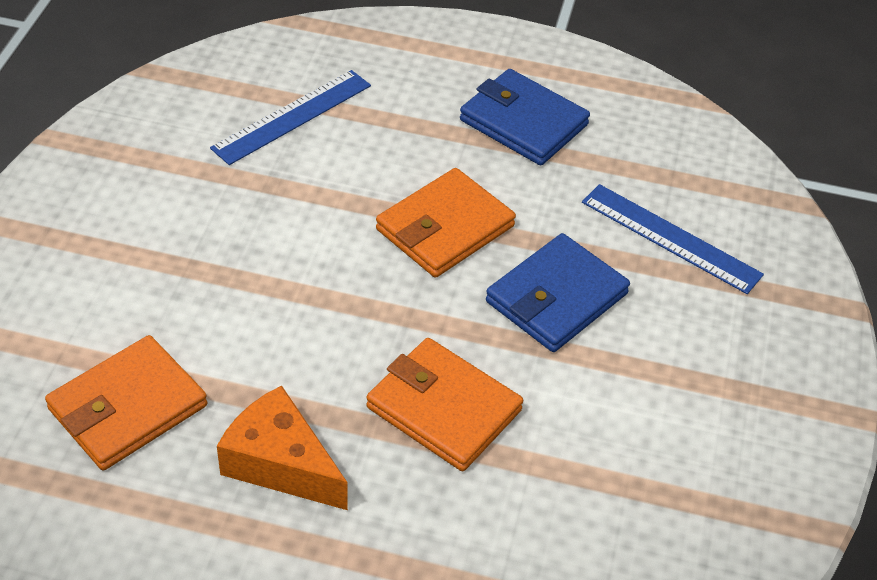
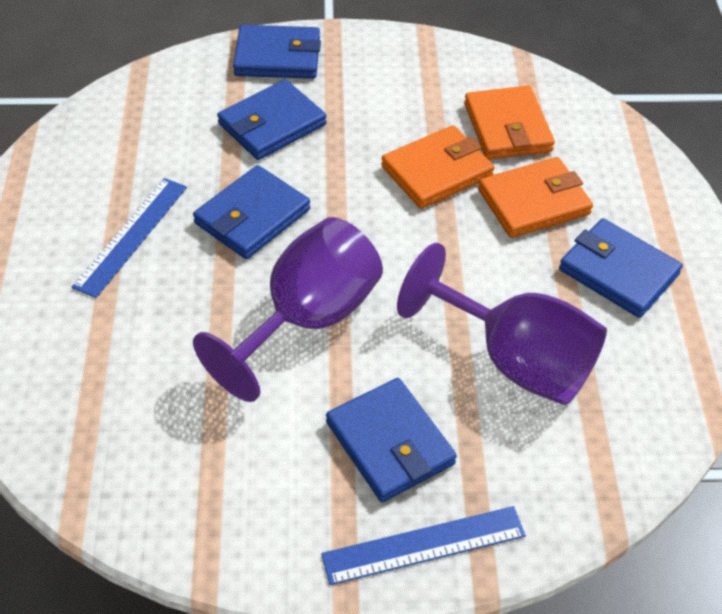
blue wallet: 2 -> 5
orange cheese: 1 -> 0
purple goblet: 0 -> 2

